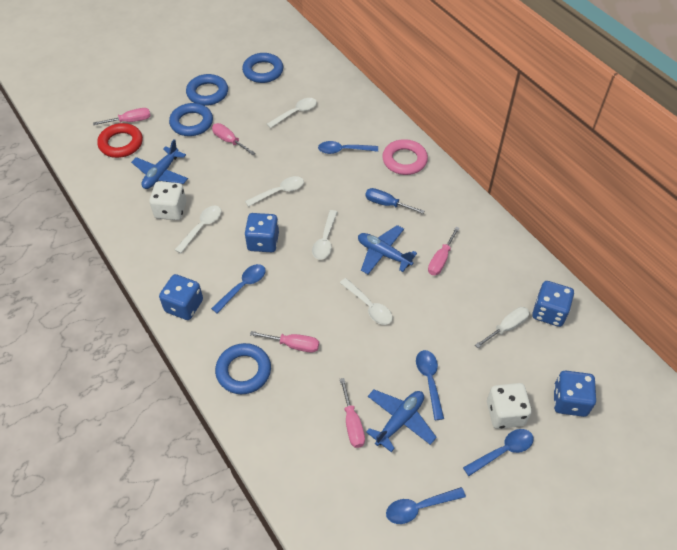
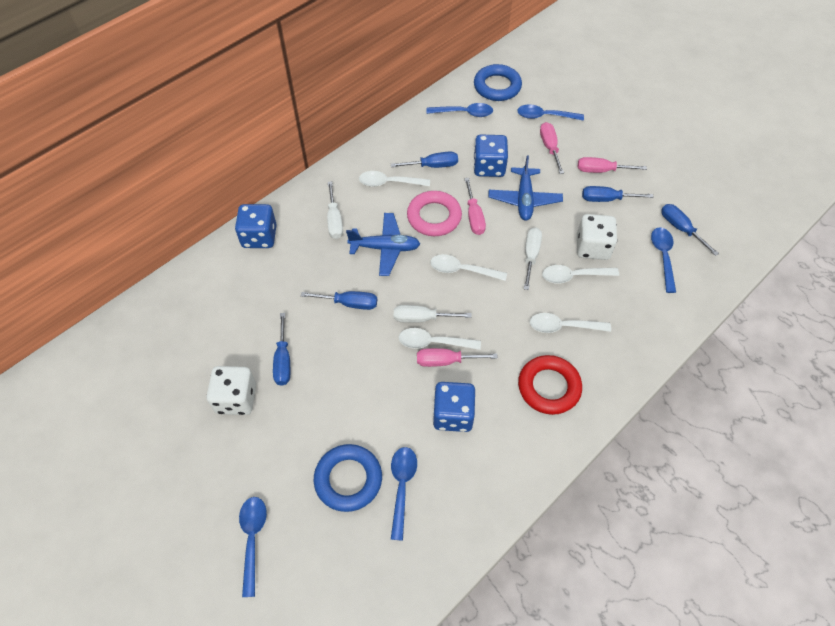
blue dice: 4 -> 3
blue plane: 3 -> 2
blue ring: 4 -> 2
blue screwdriver: 1 -> 5
pink screwdriver: 5 -> 4
white screwdriver: 1 -> 3

